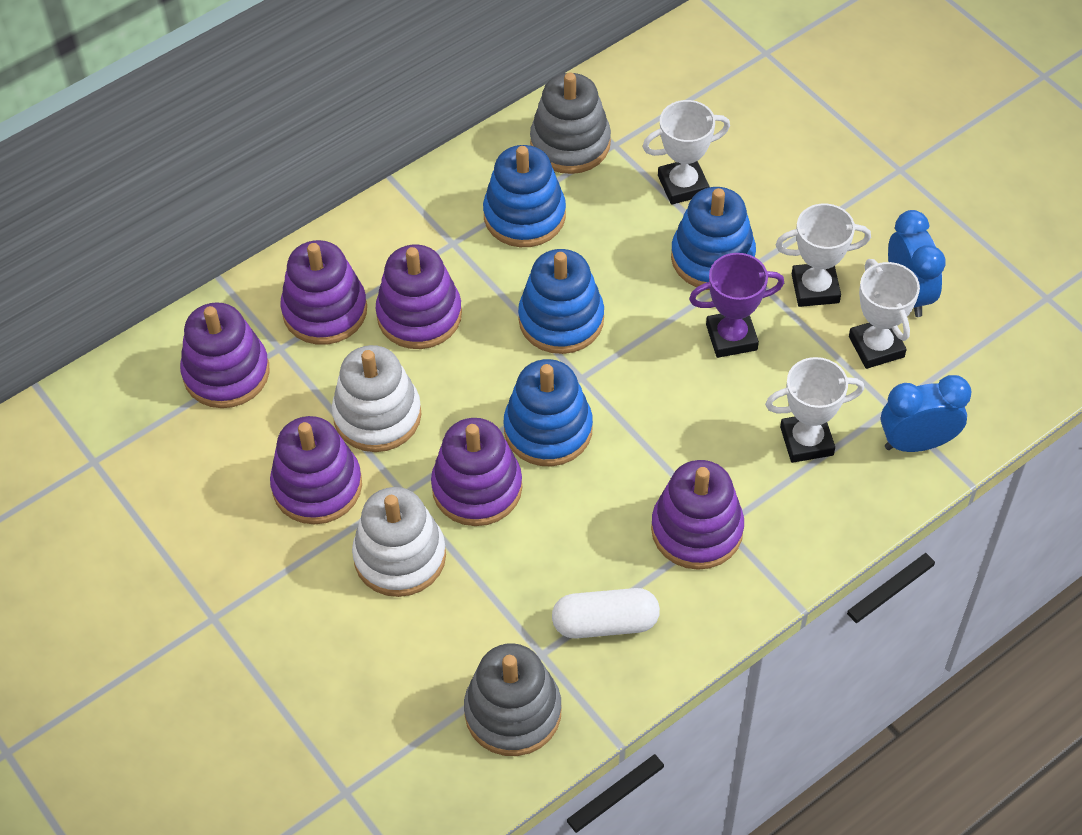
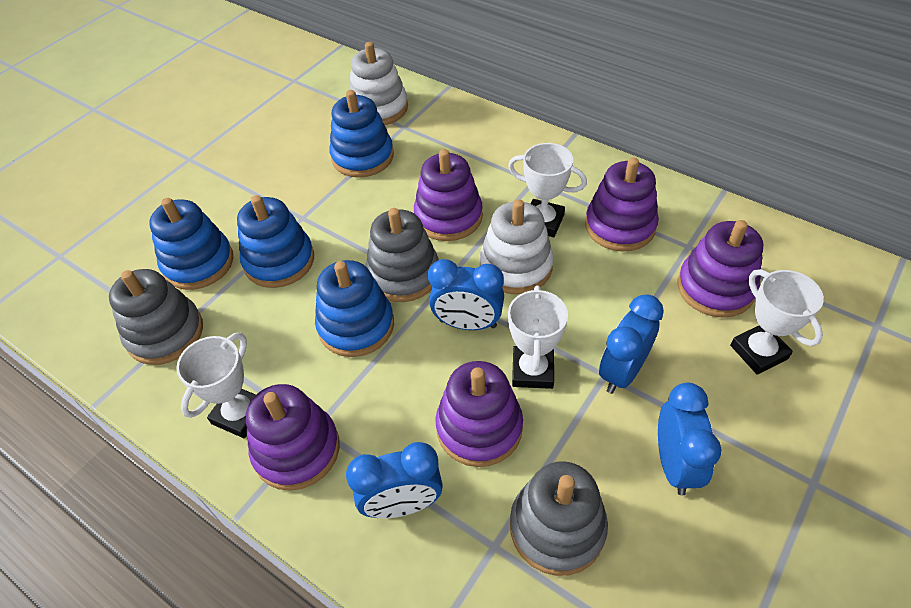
blue clock: 2 -> 4
grey stacking toy: 2 -> 3
purple stacking toy: 6 -> 5
purple trophy: 1 -> 0
white capsule: 1 -> 0

